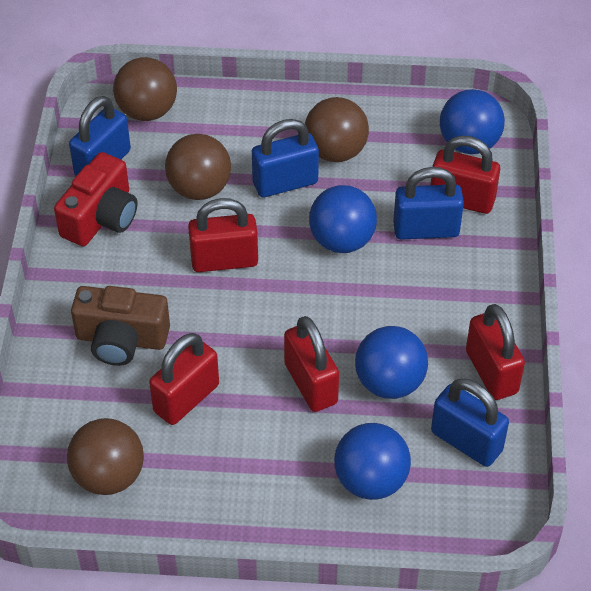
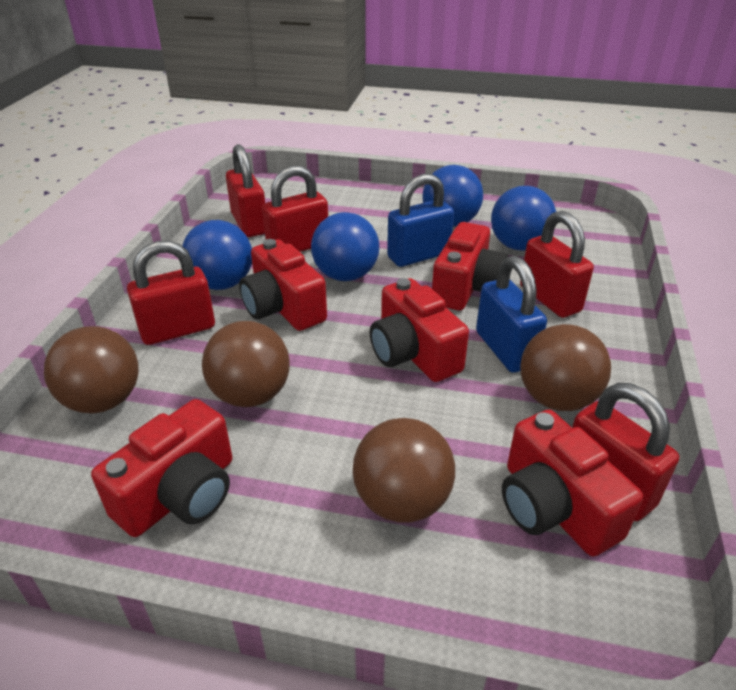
blue padlock: 4 -> 2
brown camera: 1 -> 0
red camera: 1 -> 5

